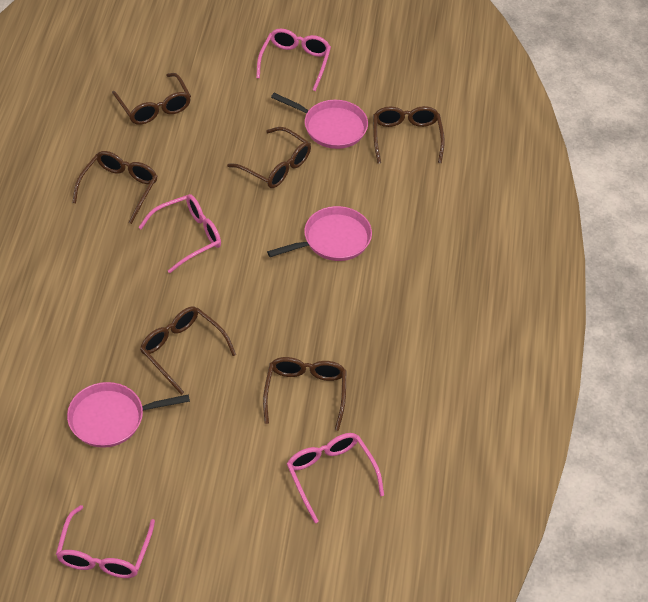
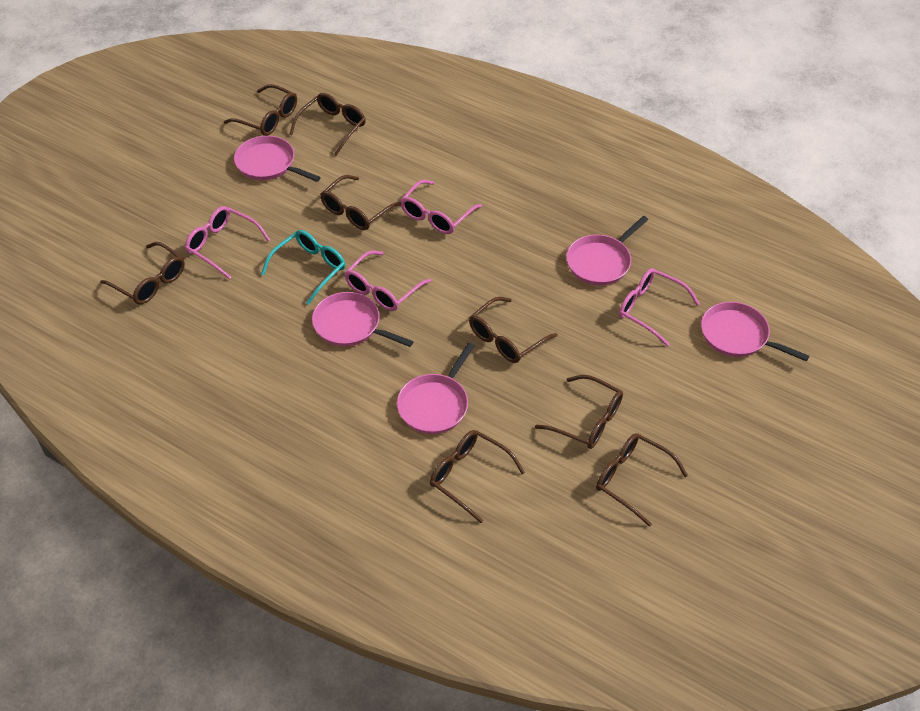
brown glasses: 6 -> 8
pink pan: 3 -> 5
turquoise glasses: 0 -> 1

